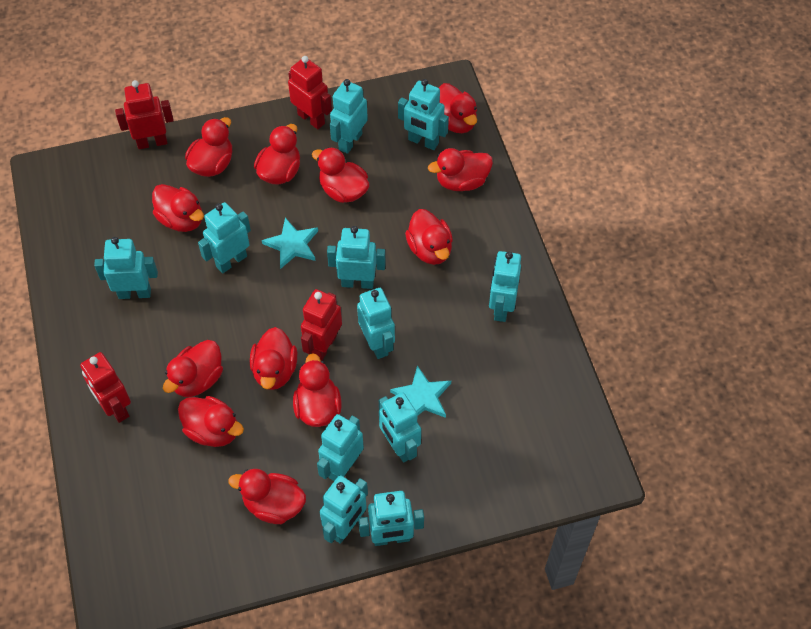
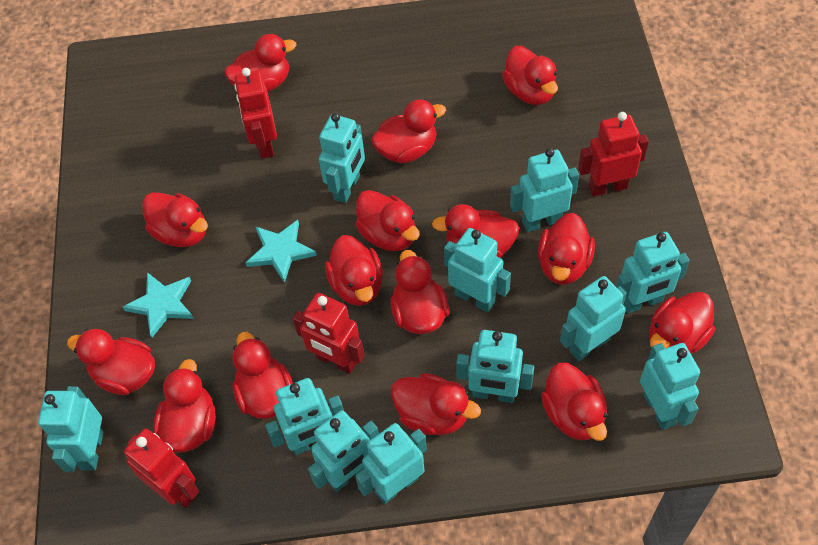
red duck: 12 -> 15

